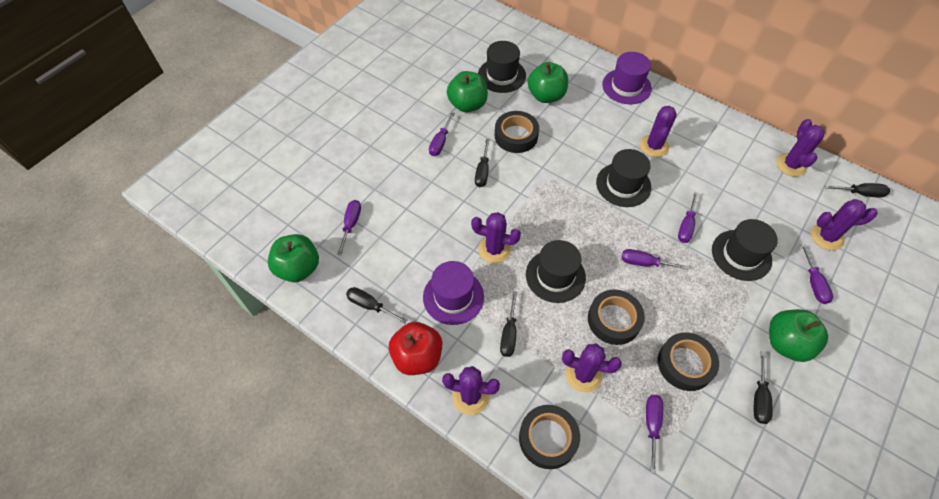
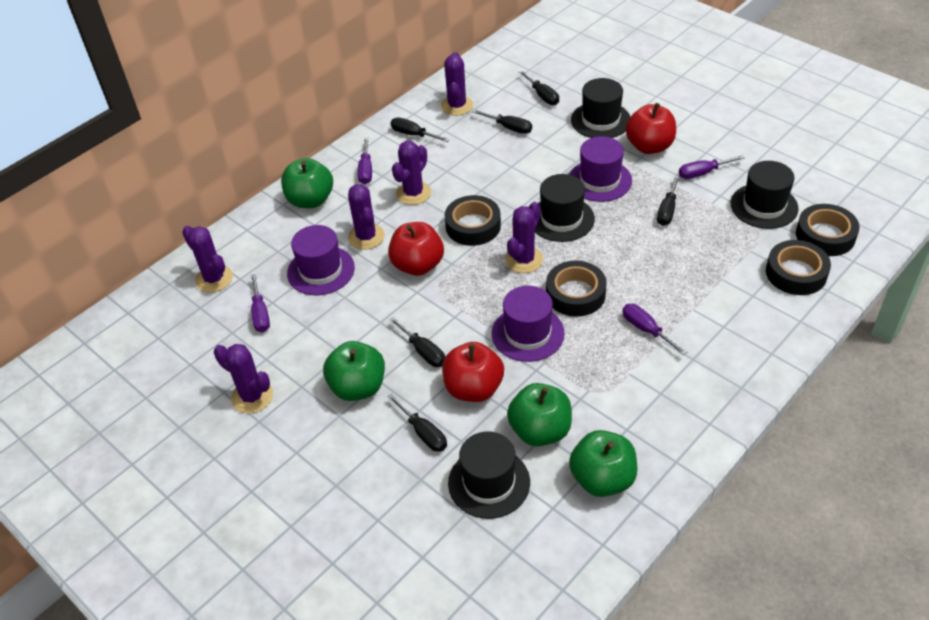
black screwdriver: 5 -> 6
purple hat: 2 -> 3
purple screwdriver: 6 -> 4
red apple: 1 -> 3

